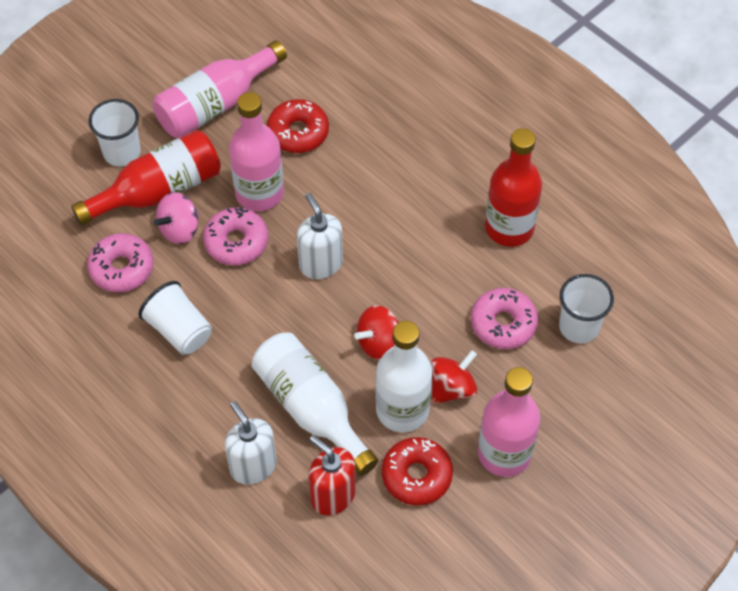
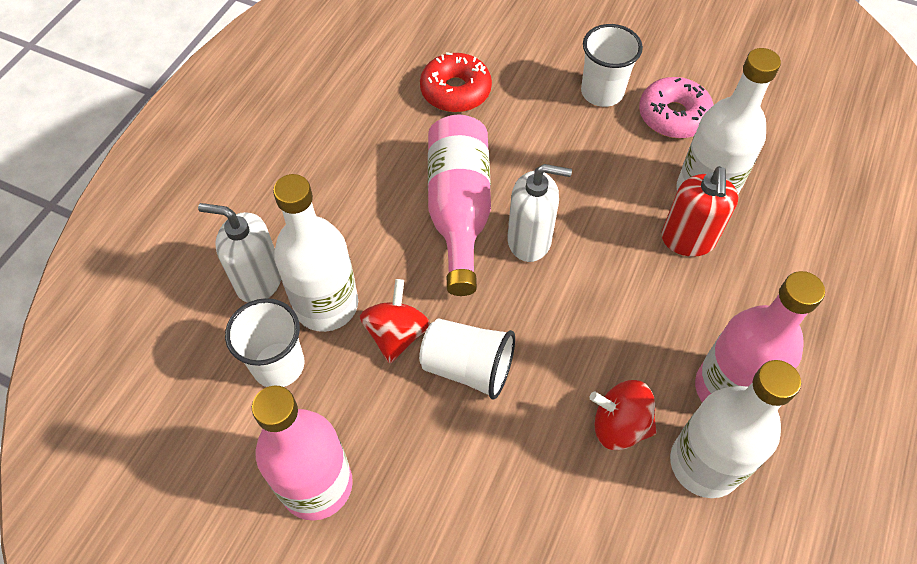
pink donut: 3 -> 1
pink spinning top: 1 -> 0
red bottle: 2 -> 0
red donut: 2 -> 1
white bottle: 2 -> 3

